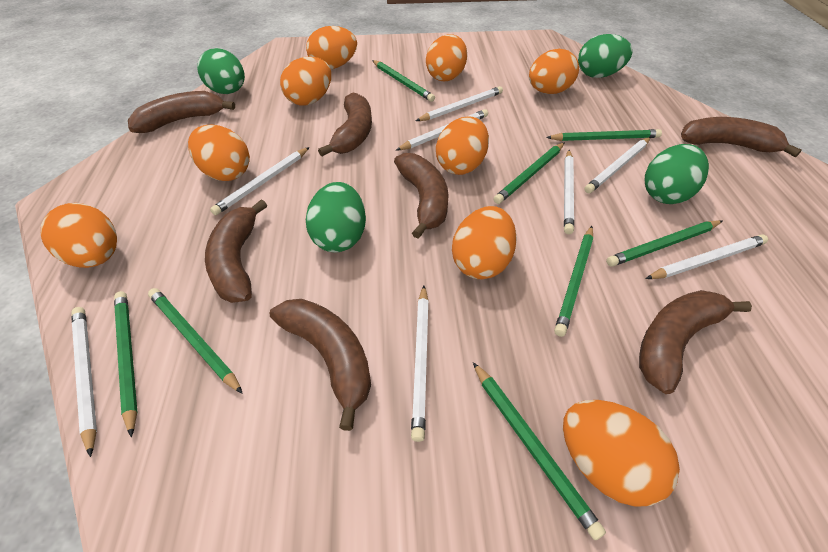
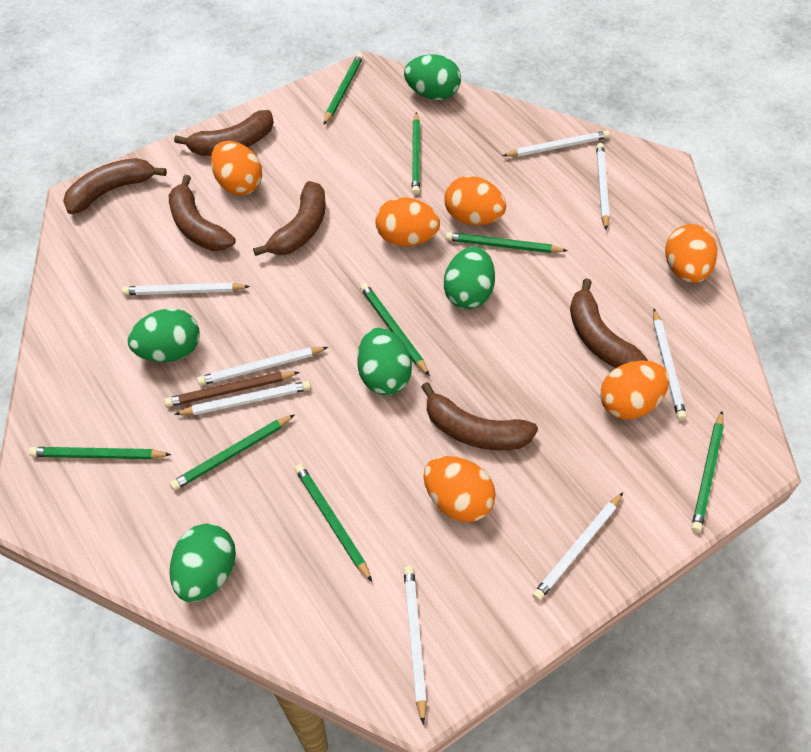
brown banana: 7 -> 6
brown pencil: 0 -> 1
green egg: 4 -> 5
orange egg: 9 -> 6

